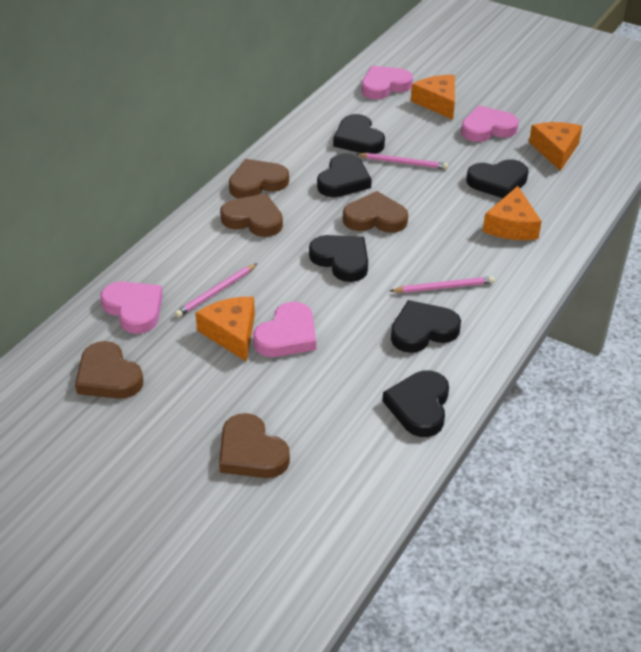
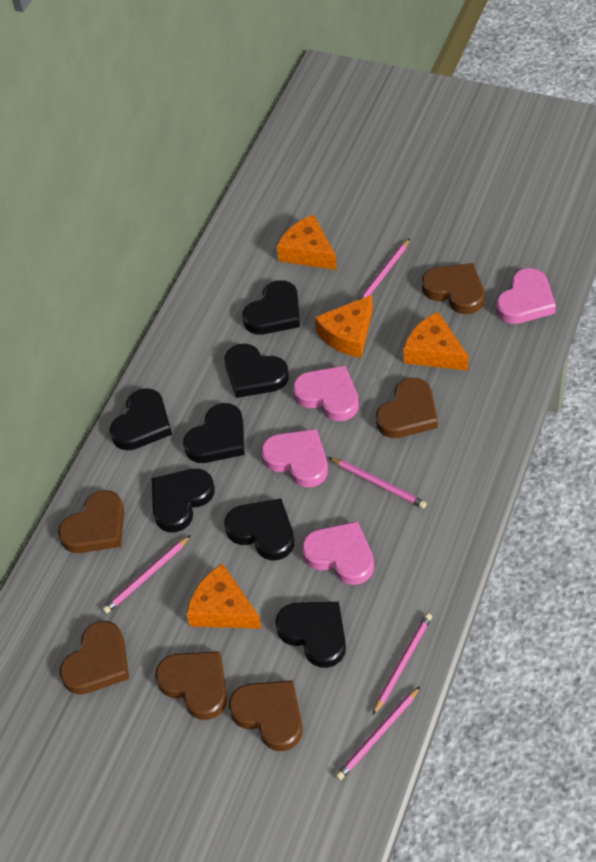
black heart: 6 -> 7
brown heart: 5 -> 6
pink pencil: 3 -> 5

